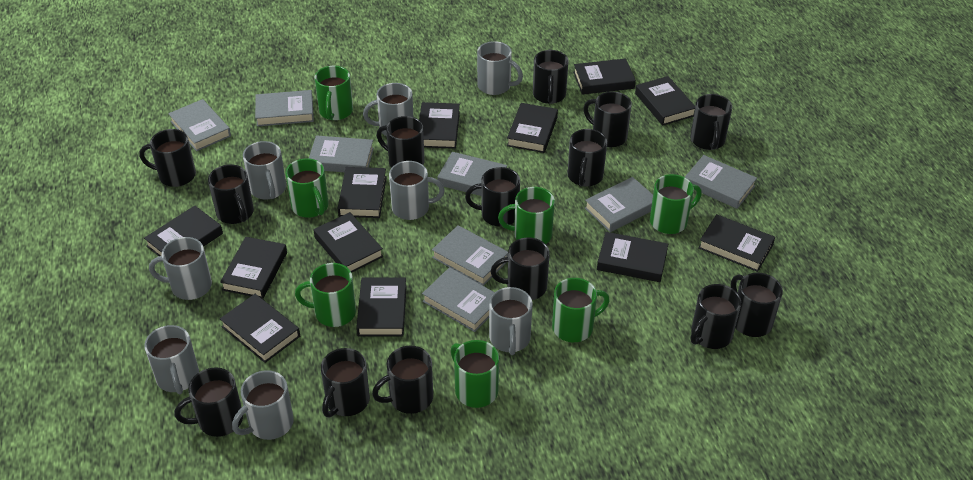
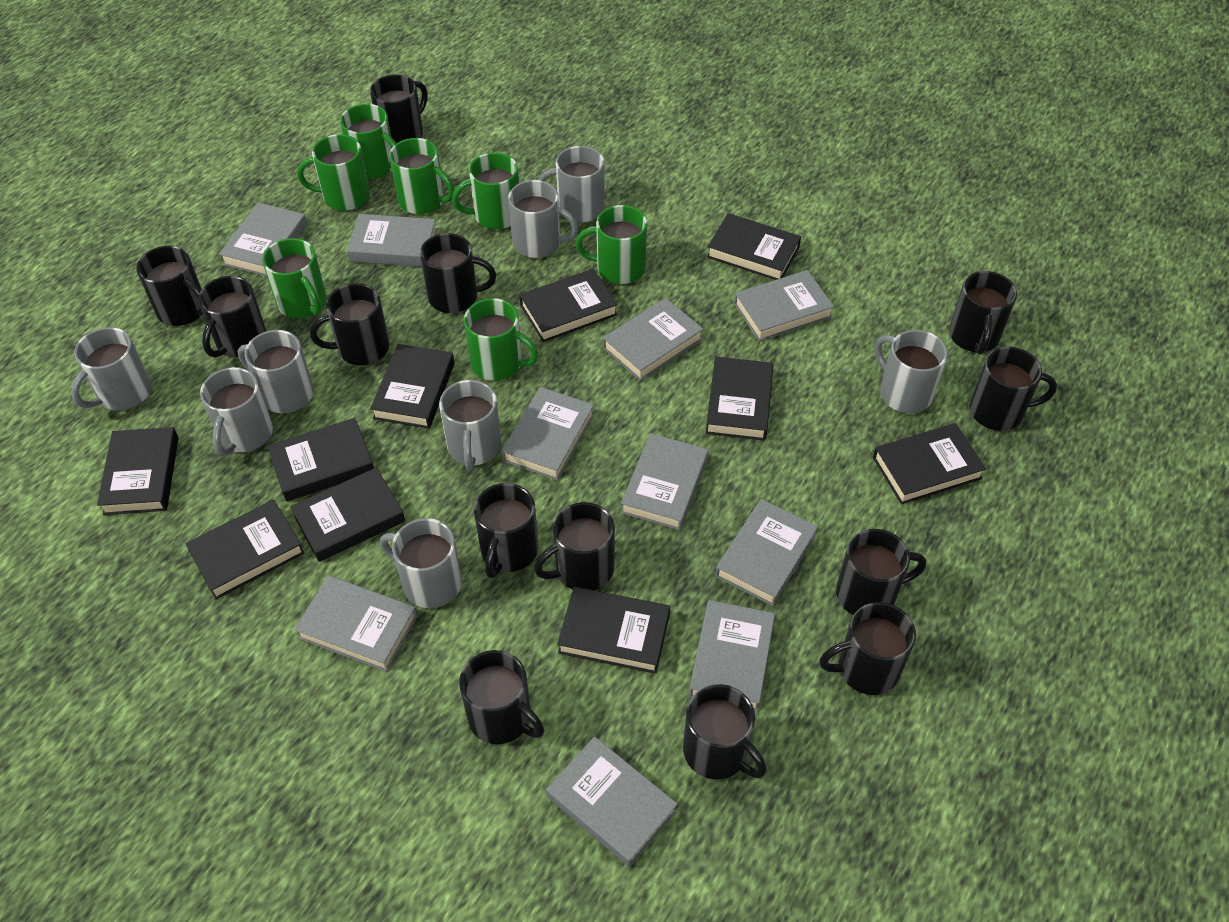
black book: 12 -> 10
black mug: 14 -> 13
grey book: 8 -> 10

